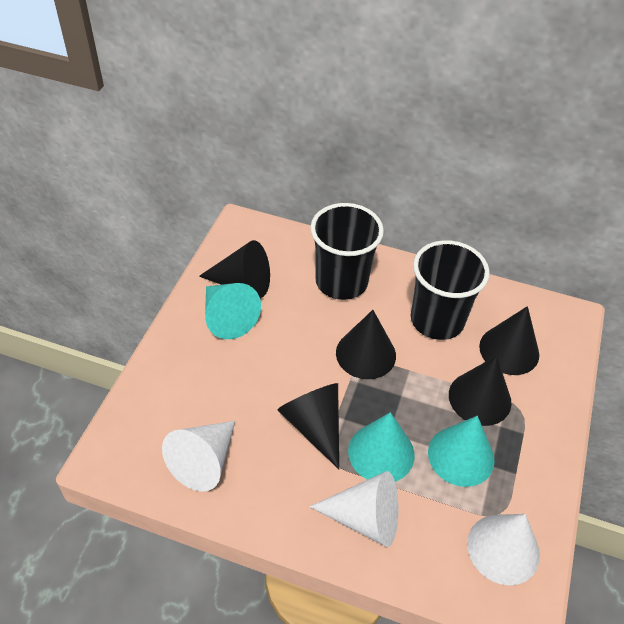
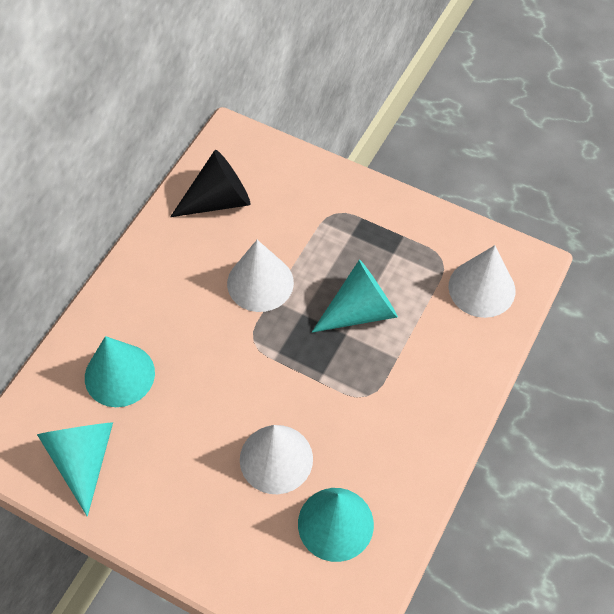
black cone: 5 -> 1
black cup: 2 -> 0
turquoise cone: 3 -> 4

